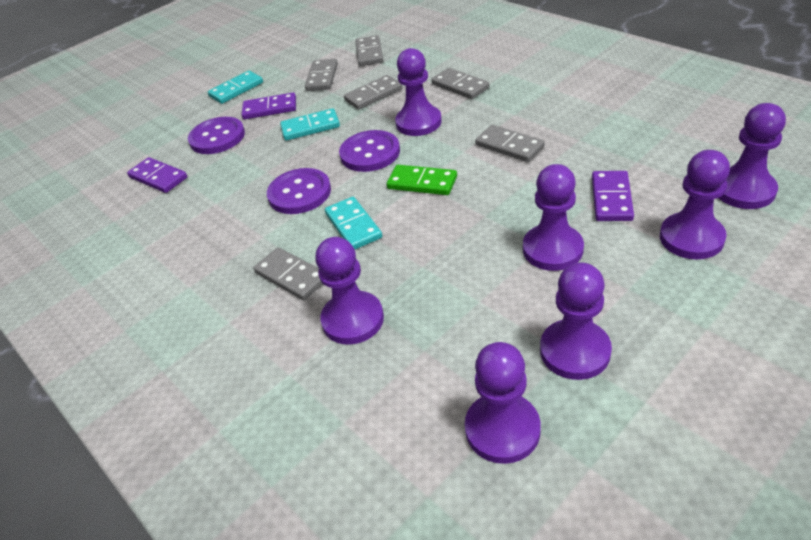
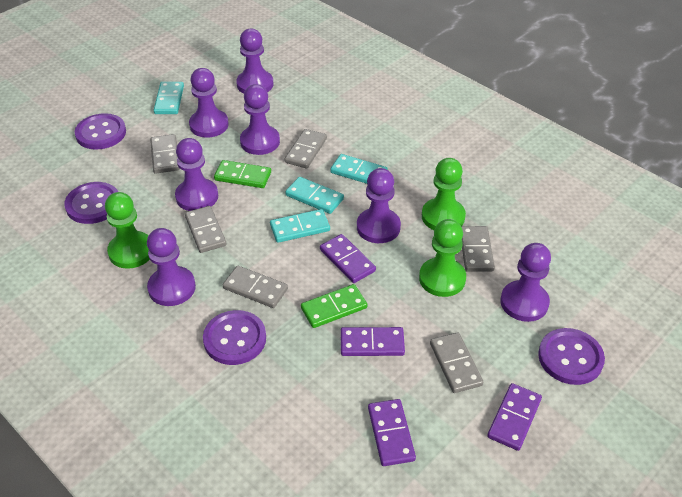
green domino: 1 -> 2
green pawn: 0 -> 3
purple button: 3 -> 4
purple domino: 3 -> 4
turquoise domino: 3 -> 4

